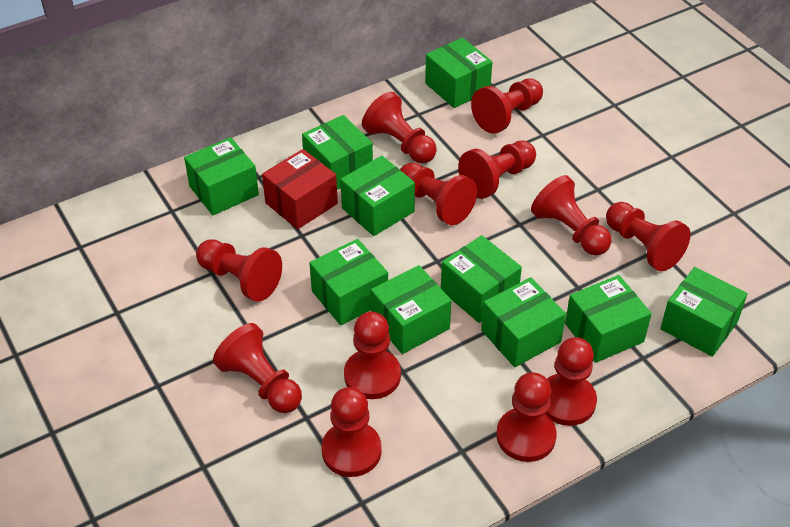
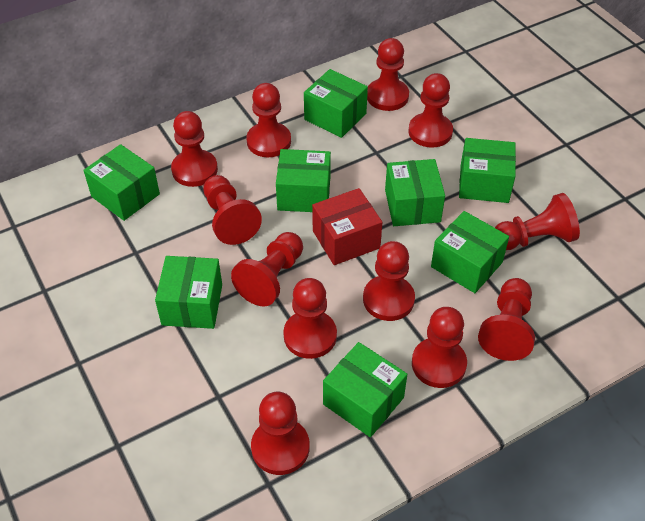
green box: 10 -> 8

